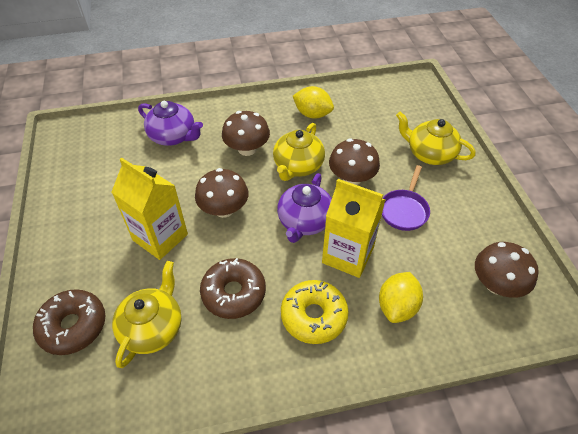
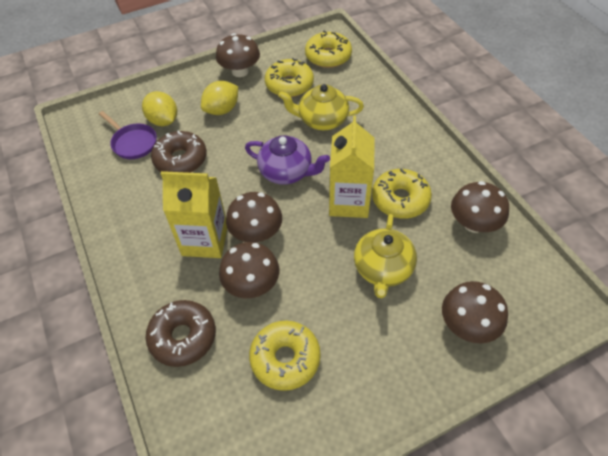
brown mushroom: 4 -> 5
purple teapot: 2 -> 1
yellow donut: 1 -> 4
yellow teapot: 3 -> 2

